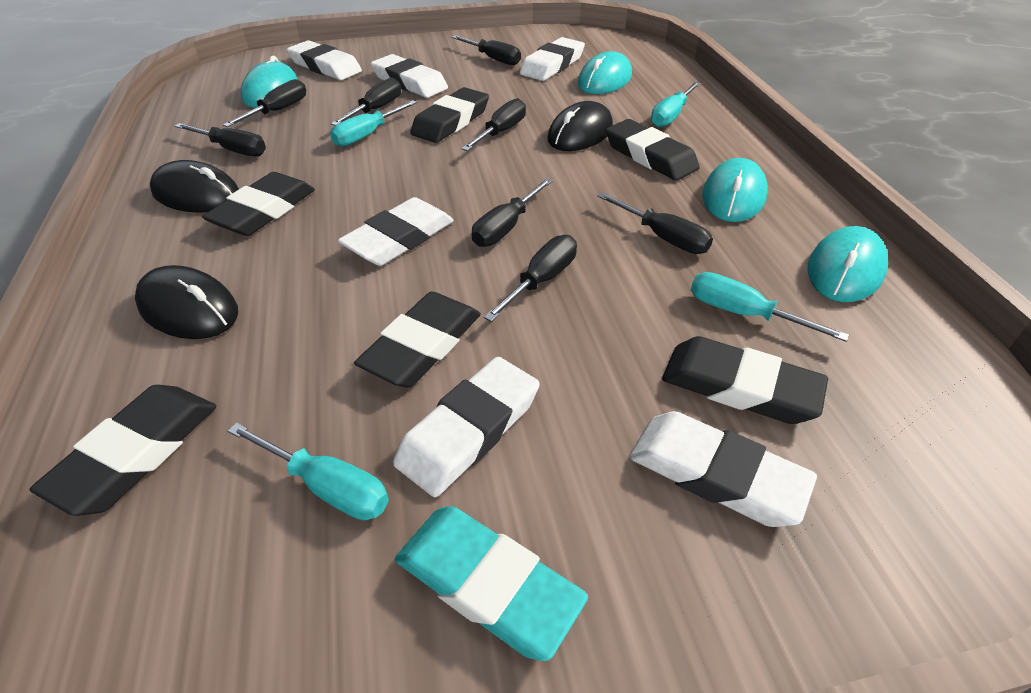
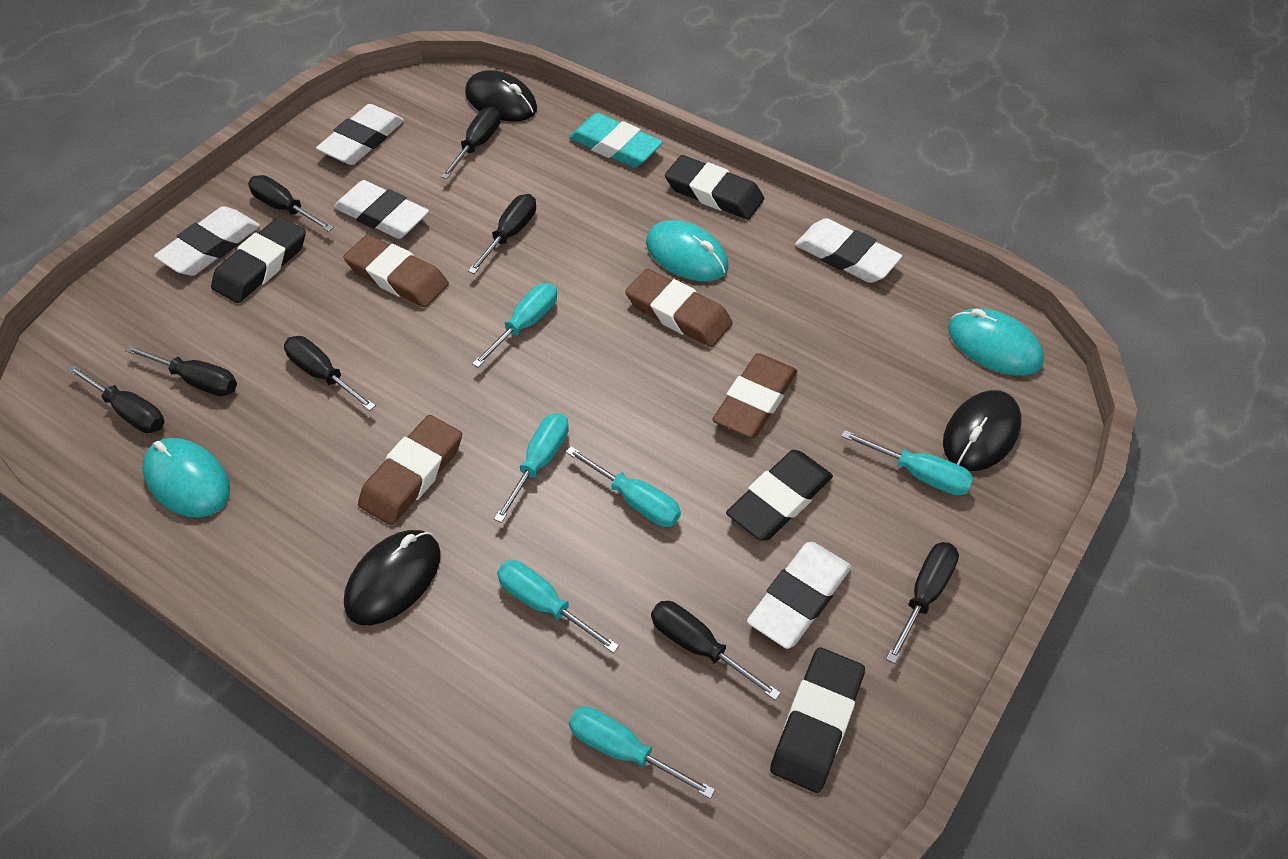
black eraser: 6 -> 4
brown eraser: 0 -> 4
turquoise mouse: 4 -> 3
turquoise screwdriver: 4 -> 6
white eraser: 6 -> 5

